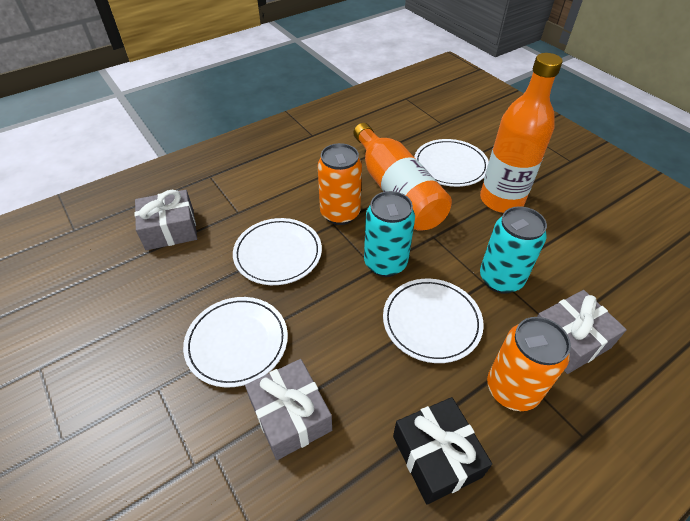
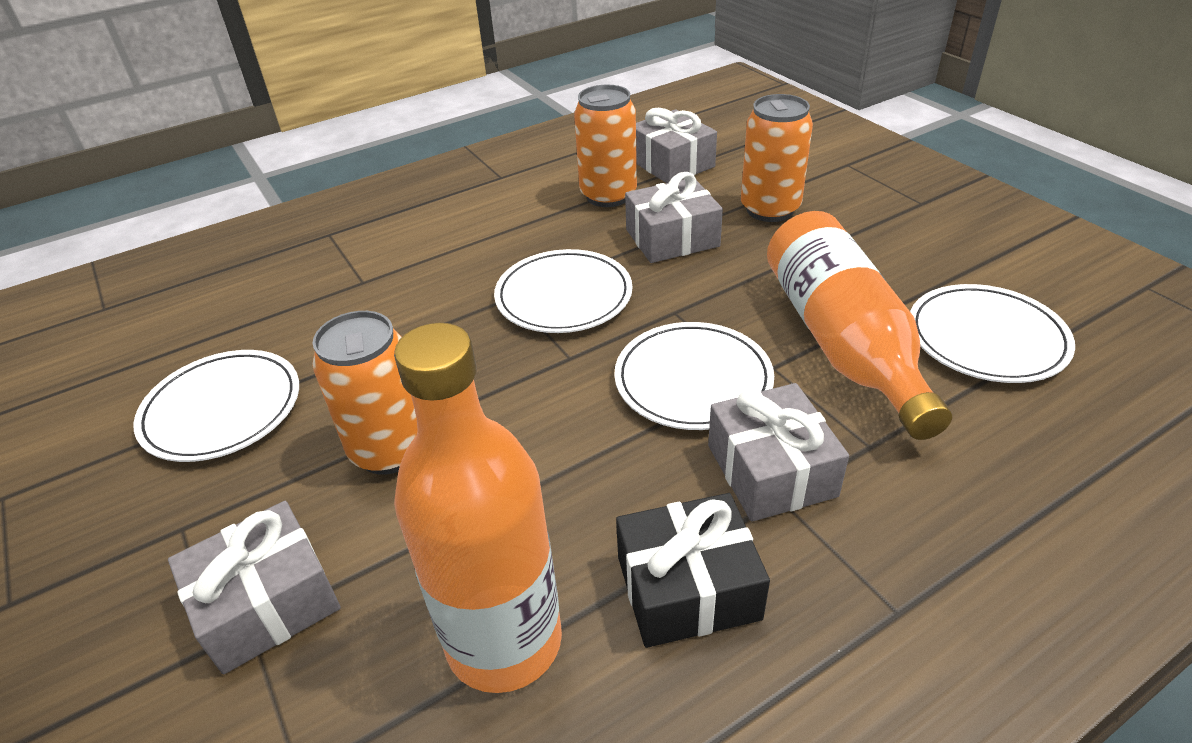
grey gift: 3 -> 4
orange can: 2 -> 3
turquoise can: 2 -> 0

